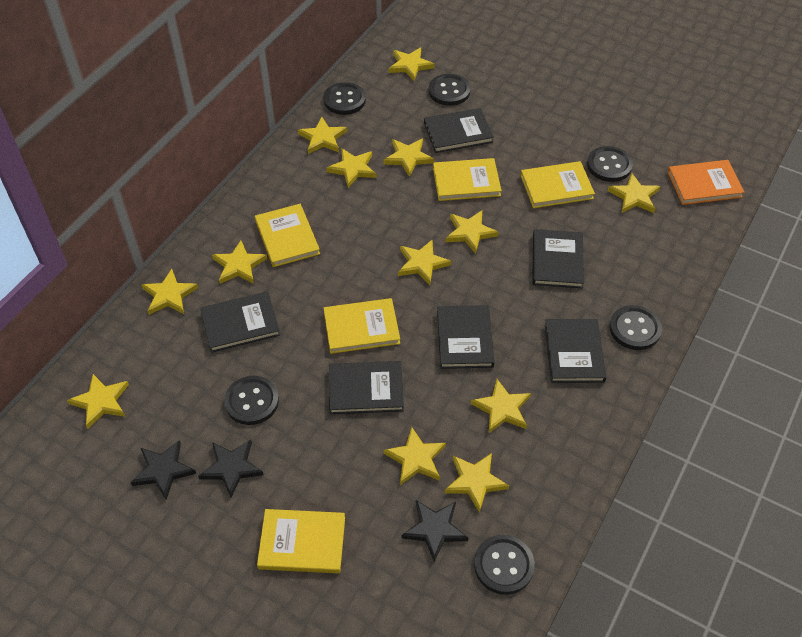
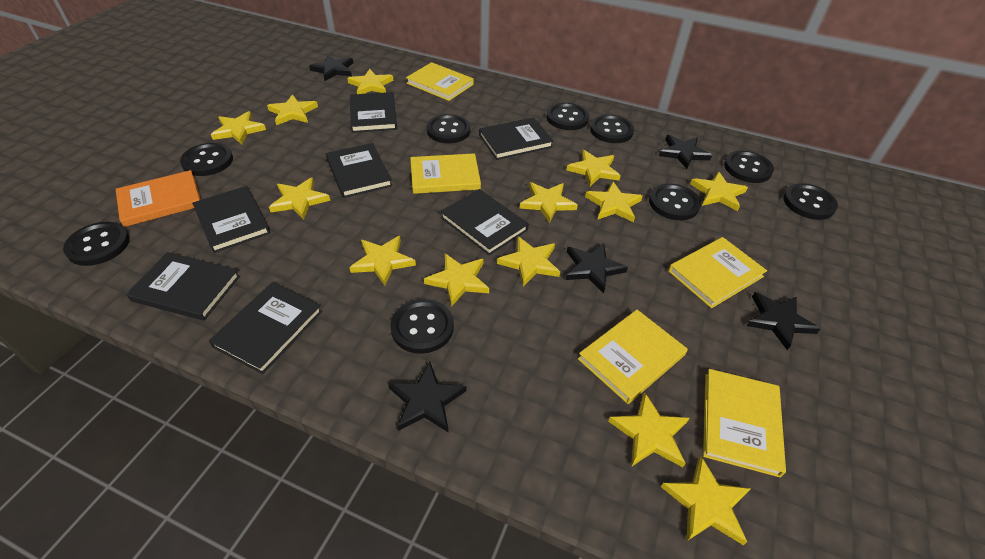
black book: 6 -> 7
black button: 6 -> 9
black star: 3 -> 5

